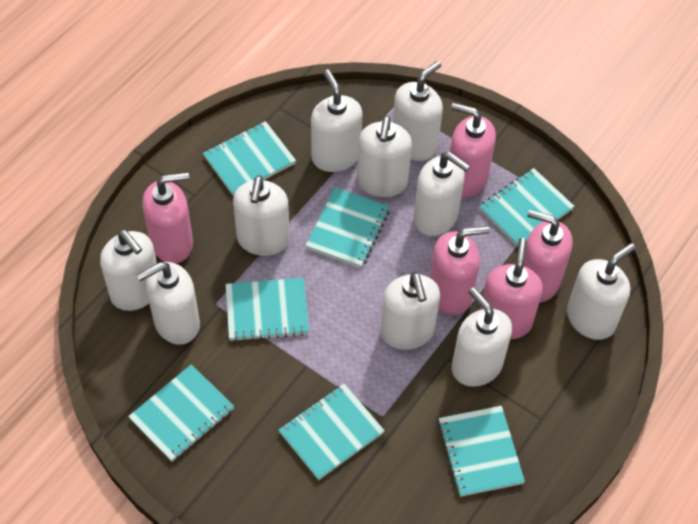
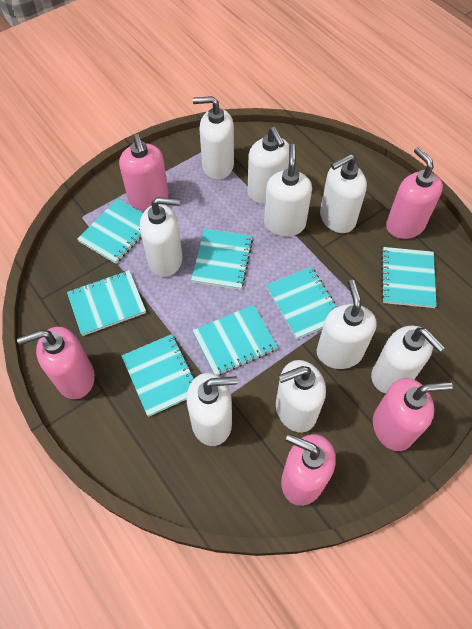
white soap dispenser: 10 -> 9

